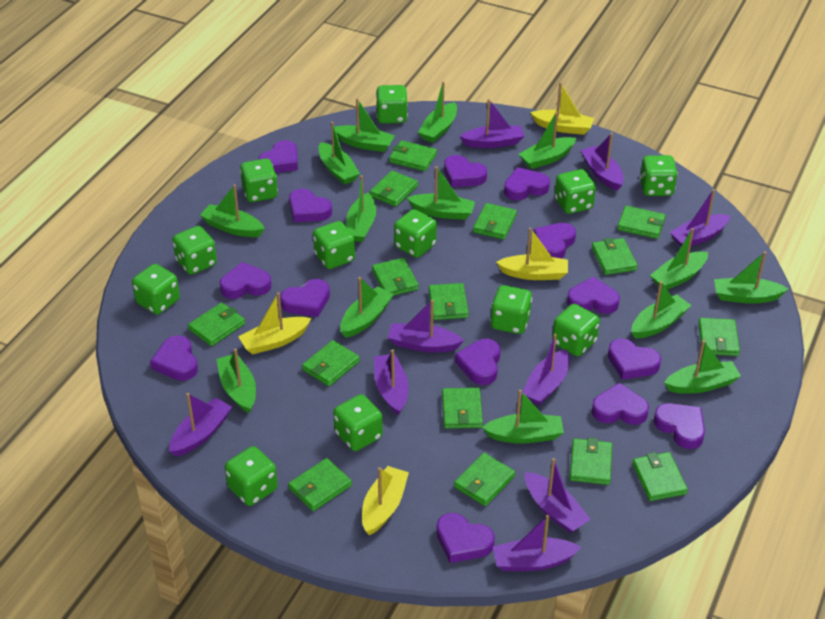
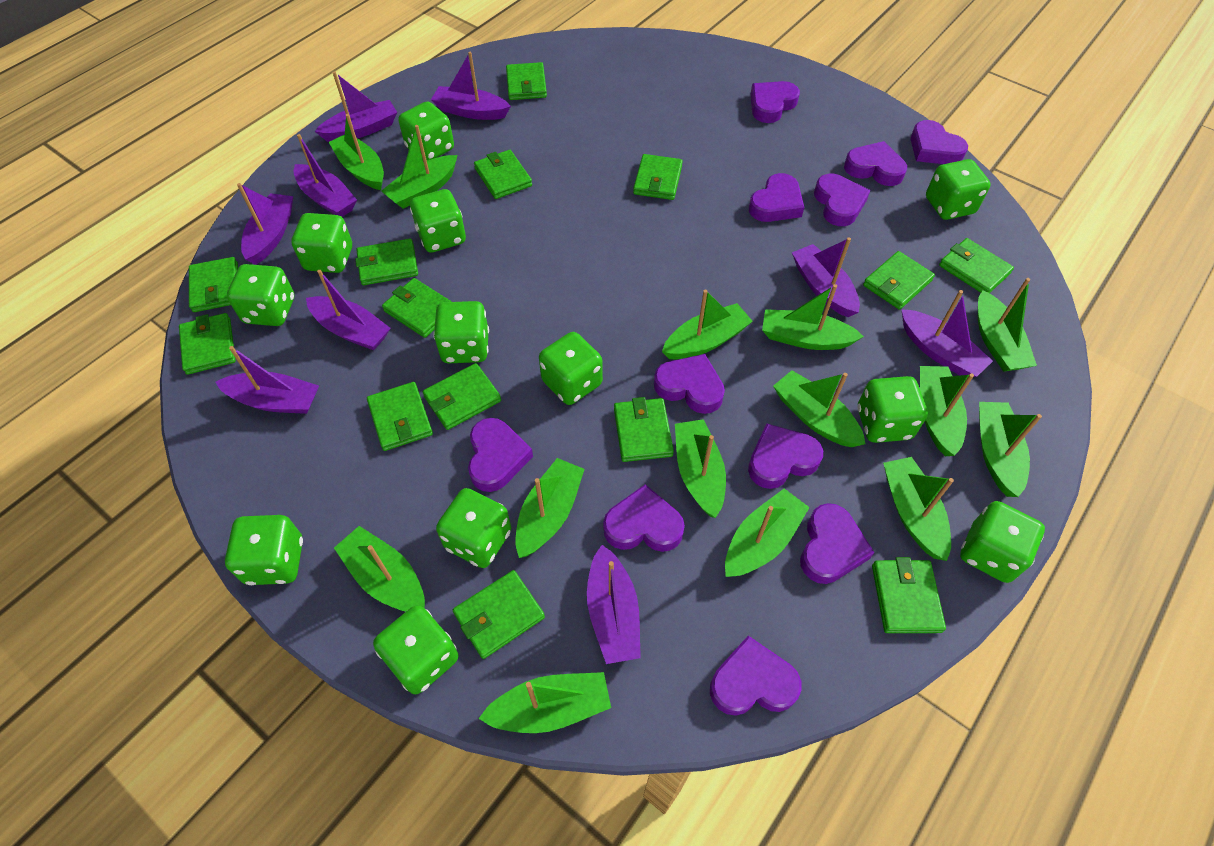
green wallet: 15 -> 14
purple heart: 14 -> 11
yellow boat: 4 -> 0

